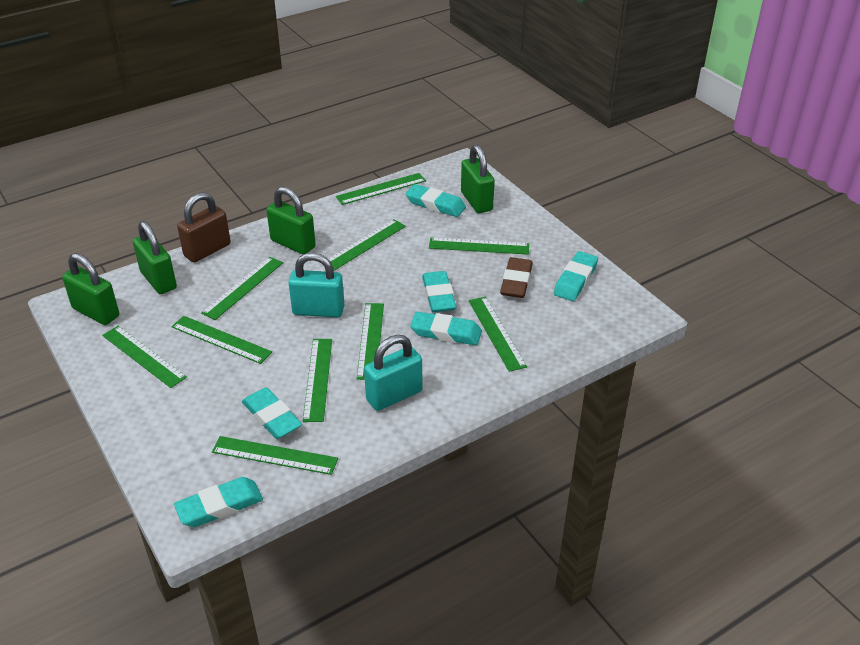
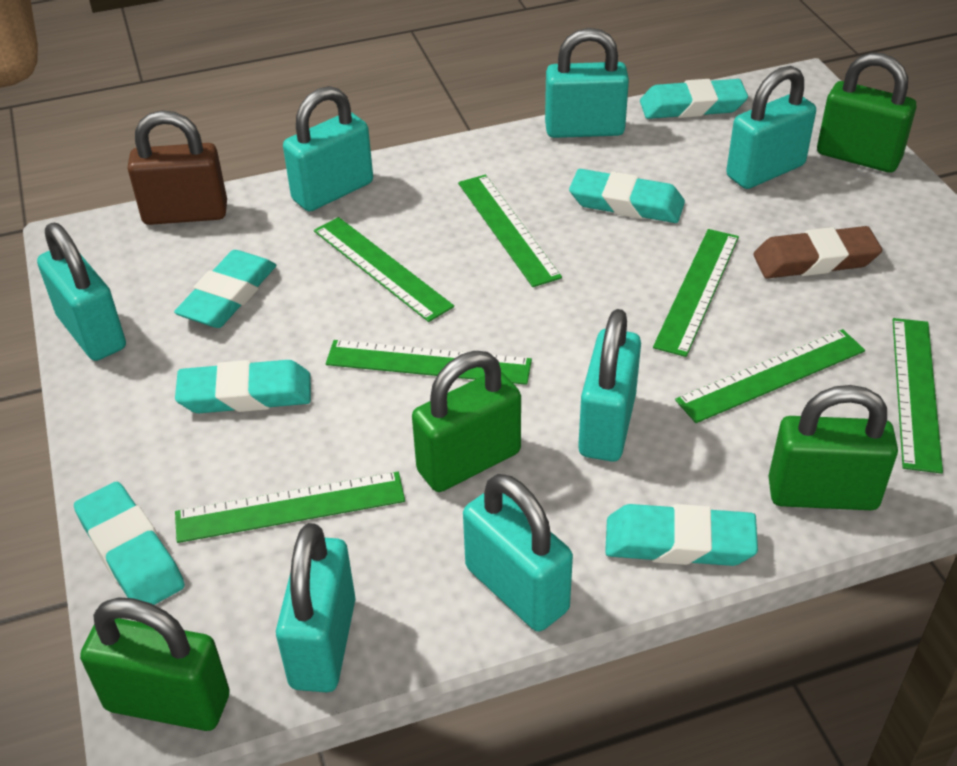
green ruler: 10 -> 7
turquoise padlock: 2 -> 7

